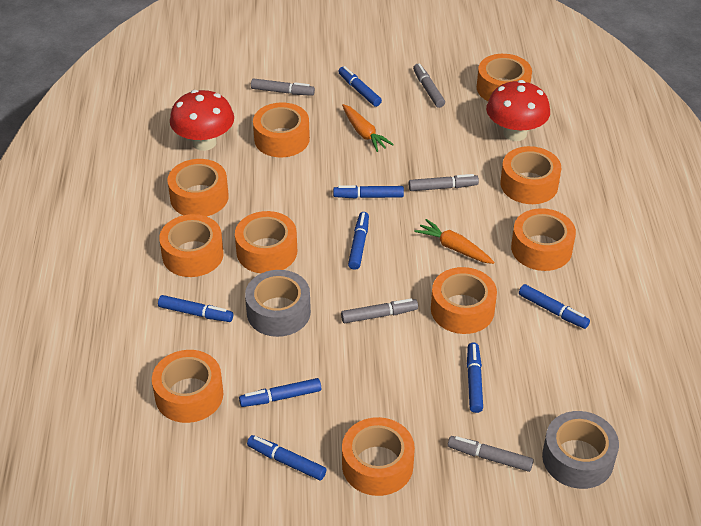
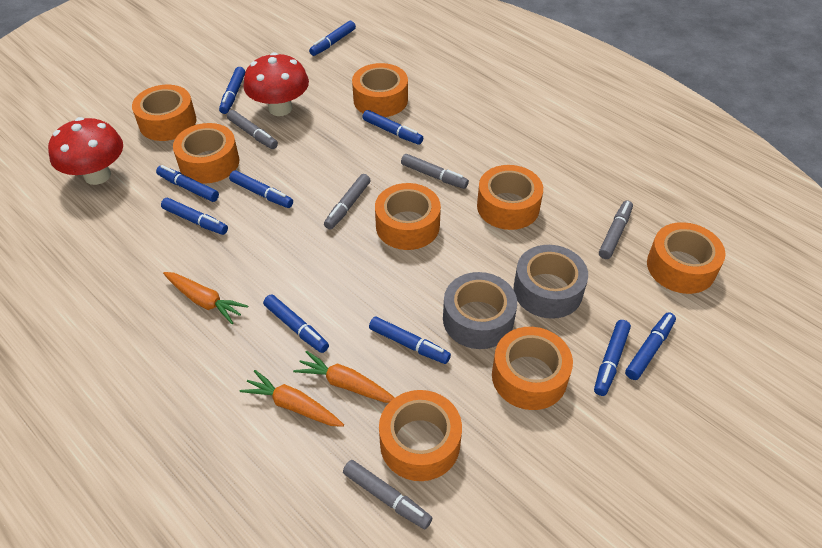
blue marker: 8 -> 10
orange carrot: 2 -> 3
orange tape: 10 -> 8

